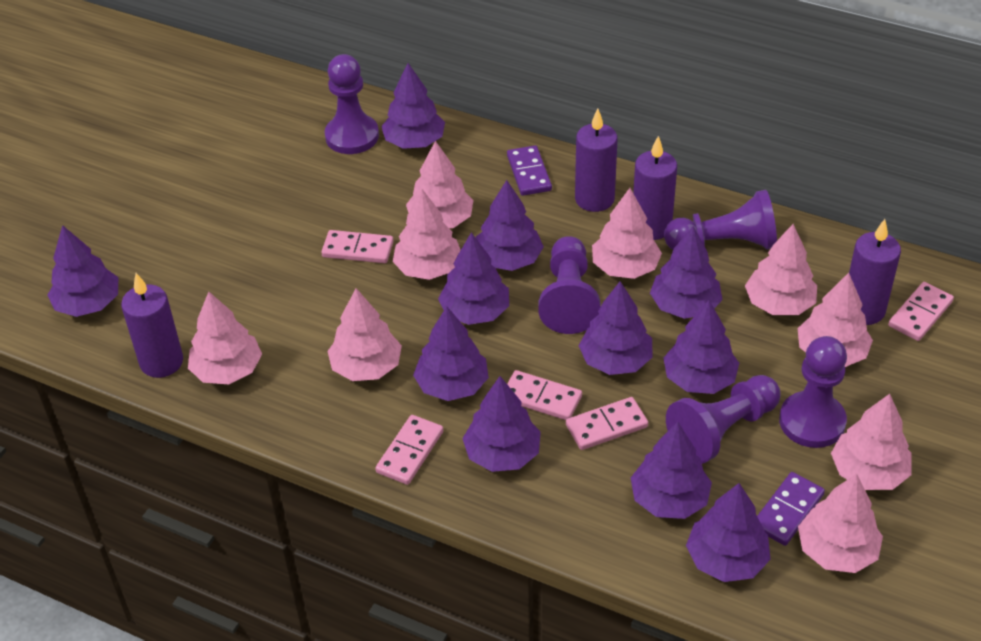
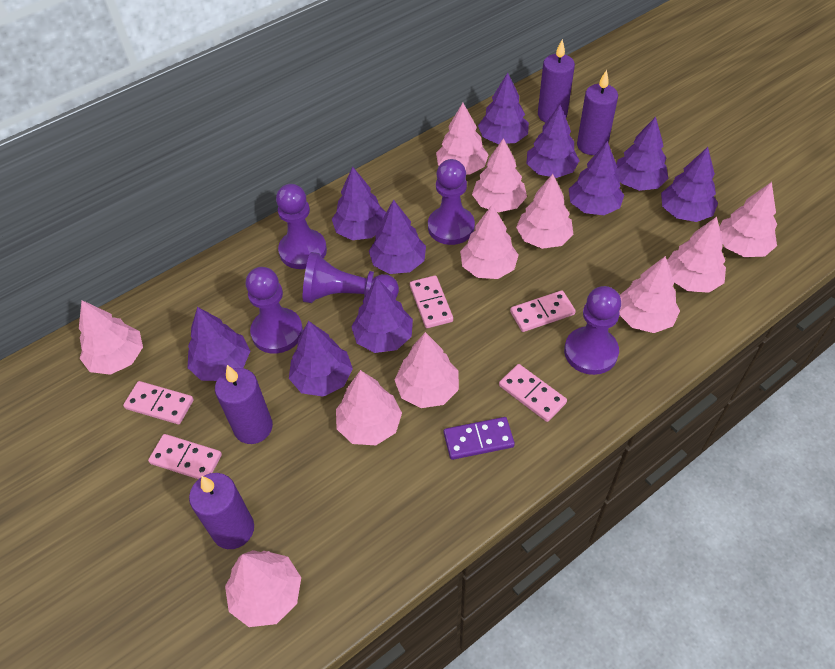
pink tree: 9 -> 11
purple domino: 2 -> 1
purple tree: 11 -> 10

